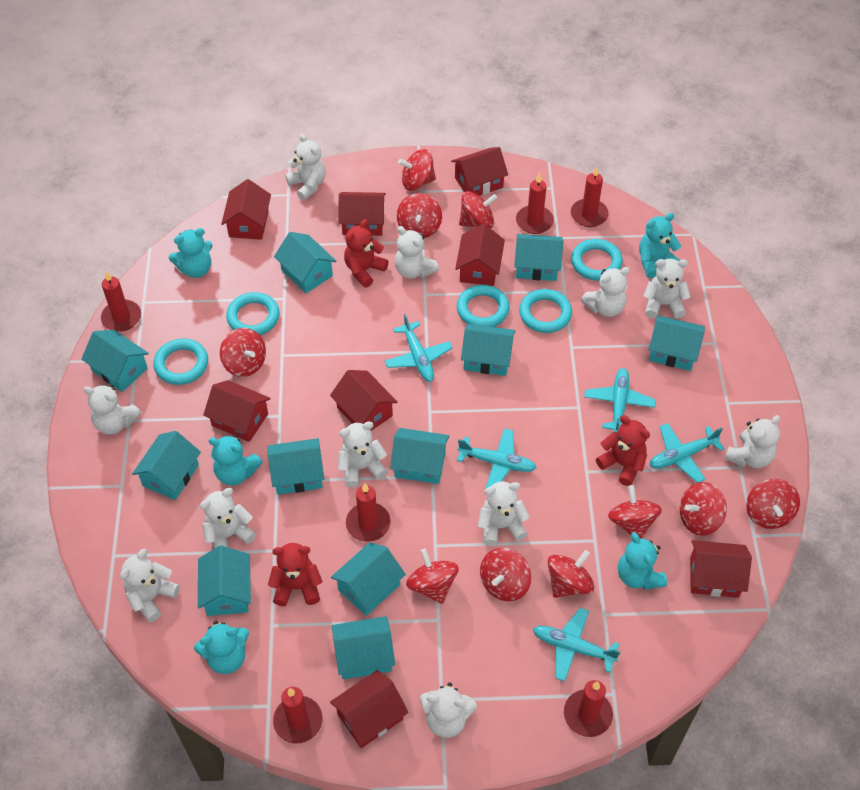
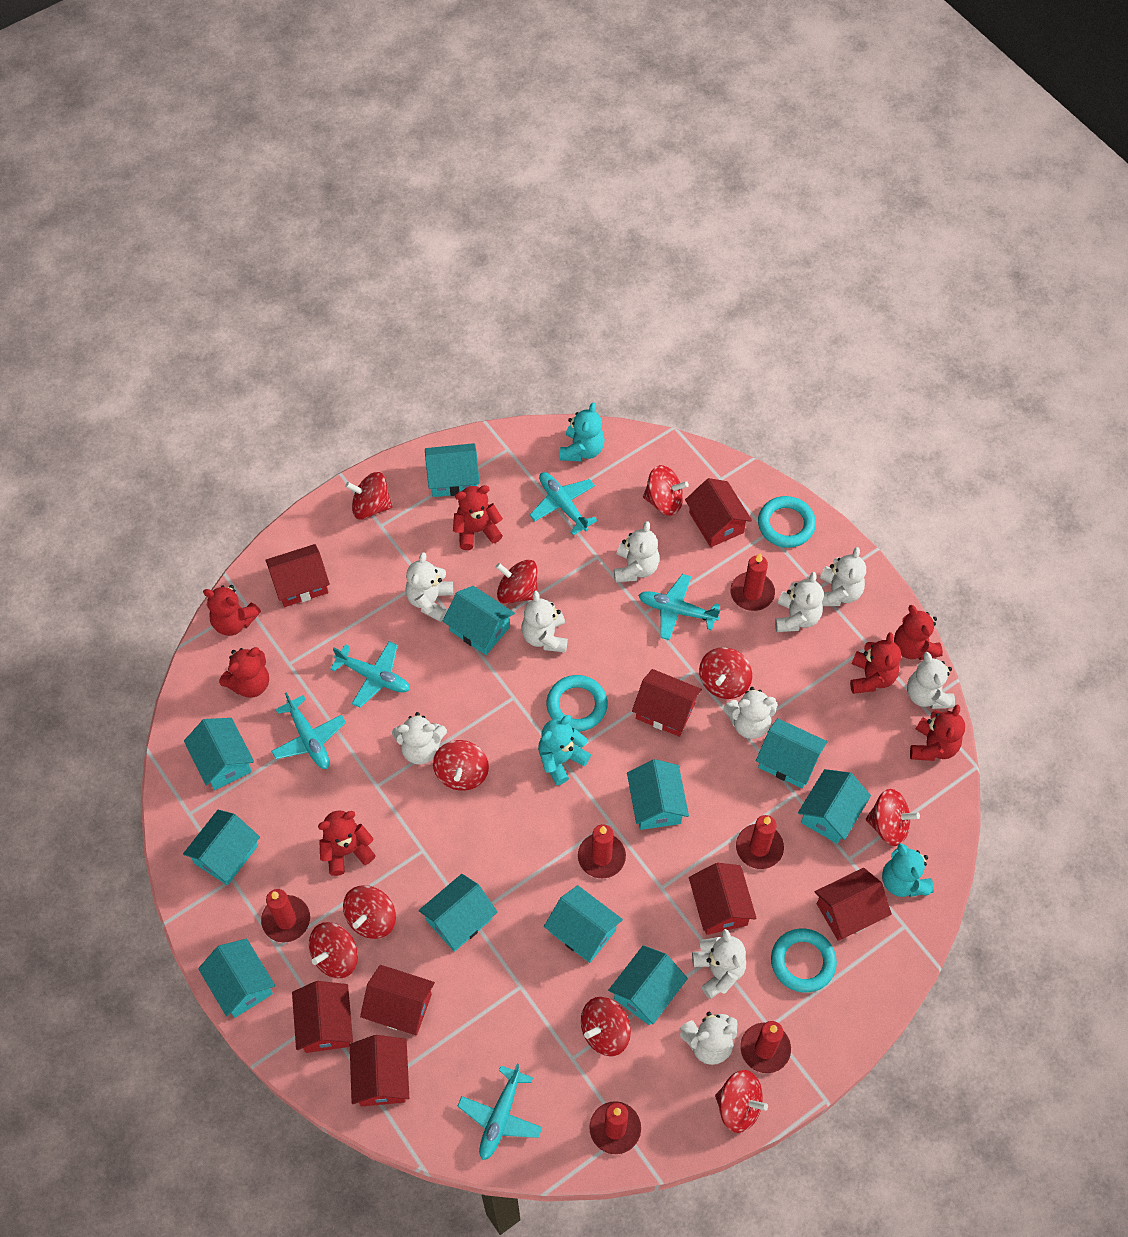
red teddy bear: 3 -> 7
turquoise ring: 5 -> 3
turquoise teddy bear: 5 -> 3
white teddy bear: 11 -> 10

